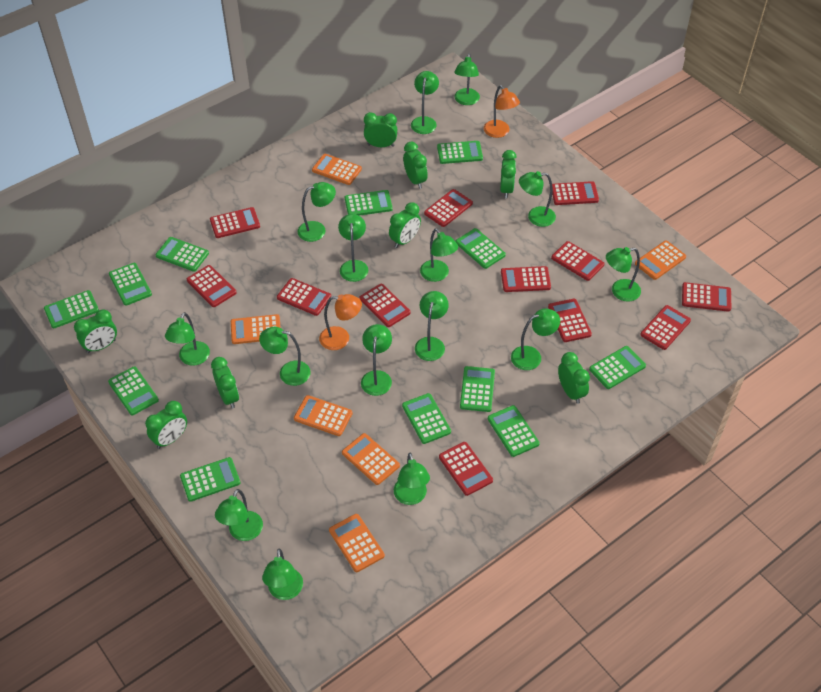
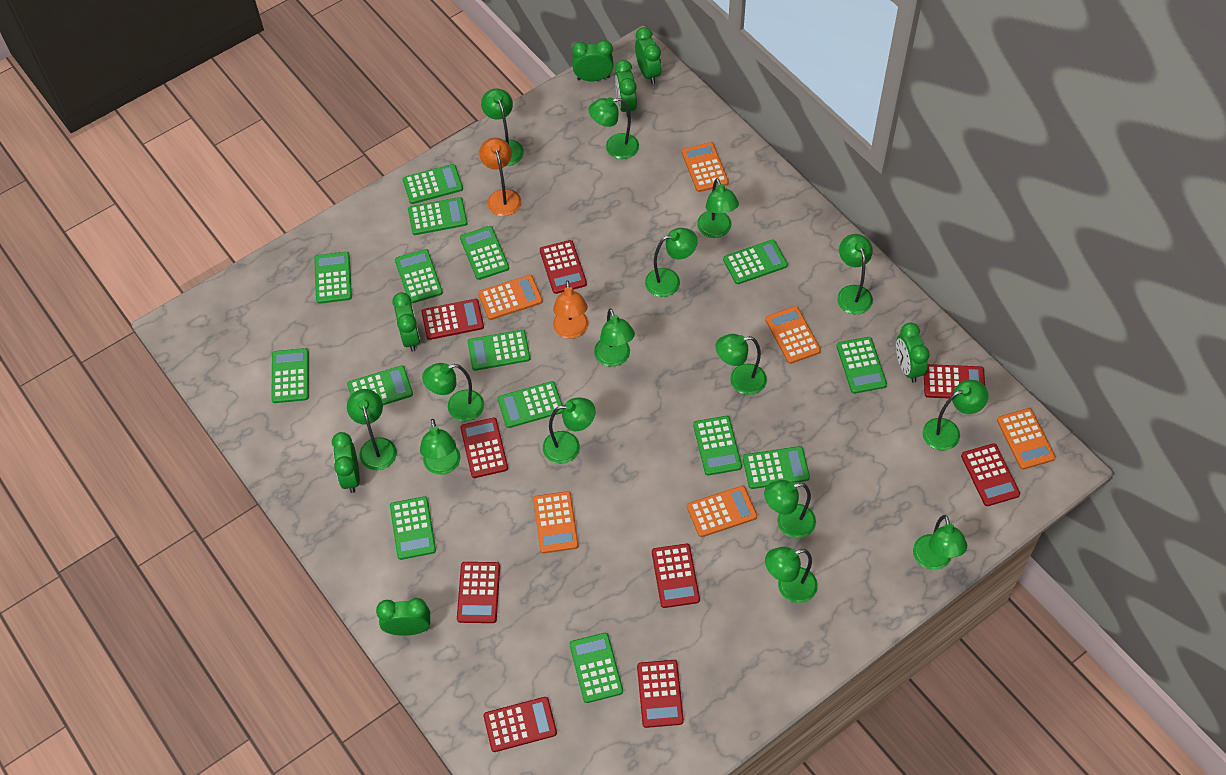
green calculator: 12 -> 15
green clock: 8 -> 7
red calculator: 12 -> 9

